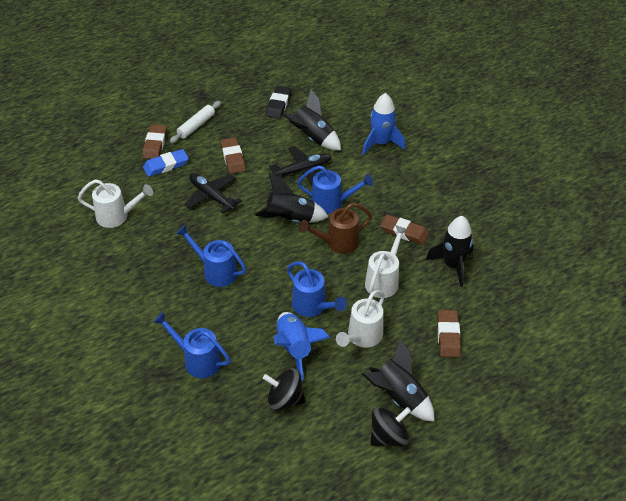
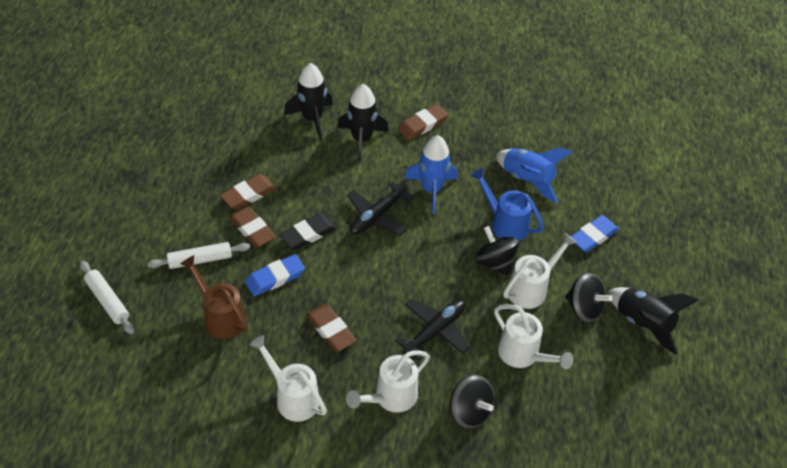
black rocket: 4 -> 3
black spinning top: 2 -> 3
blue eraser: 1 -> 2
blue watering can: 4 -> 1
white rolling pin: 1 -> 2
white watering can: 3 -> 4

